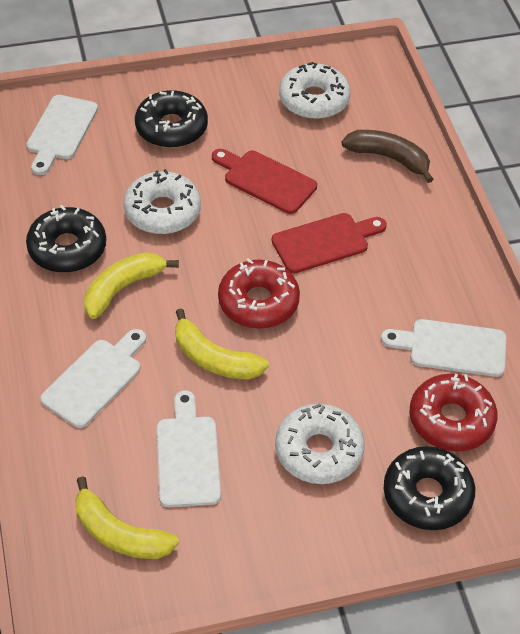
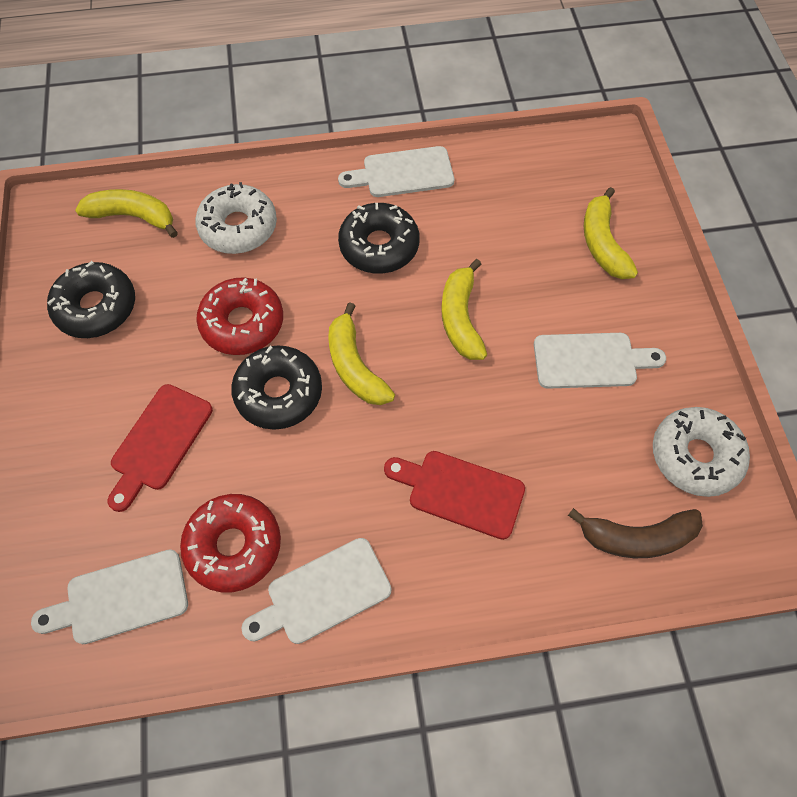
white donut: 3 -> 2
yellow banana: 3 -> 4

